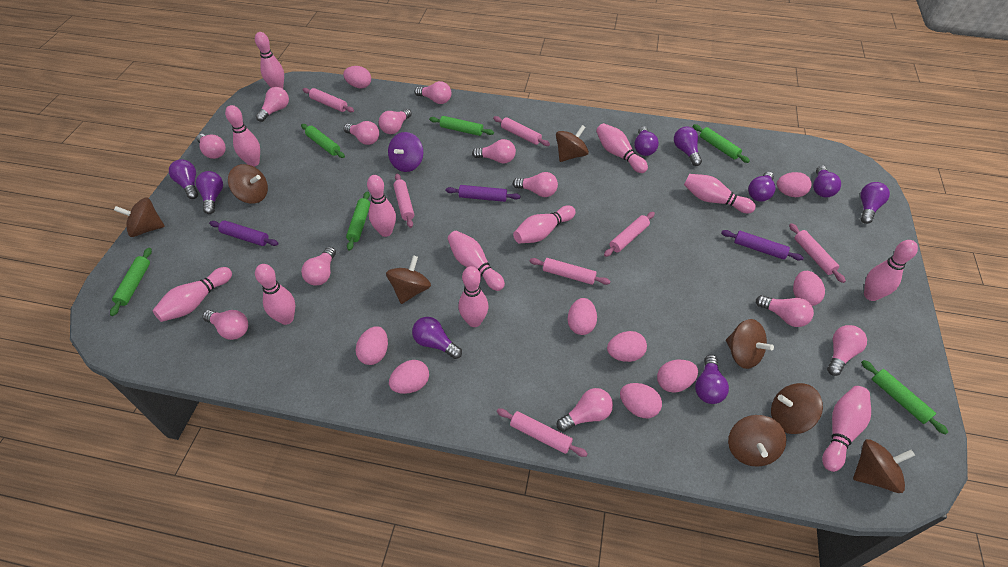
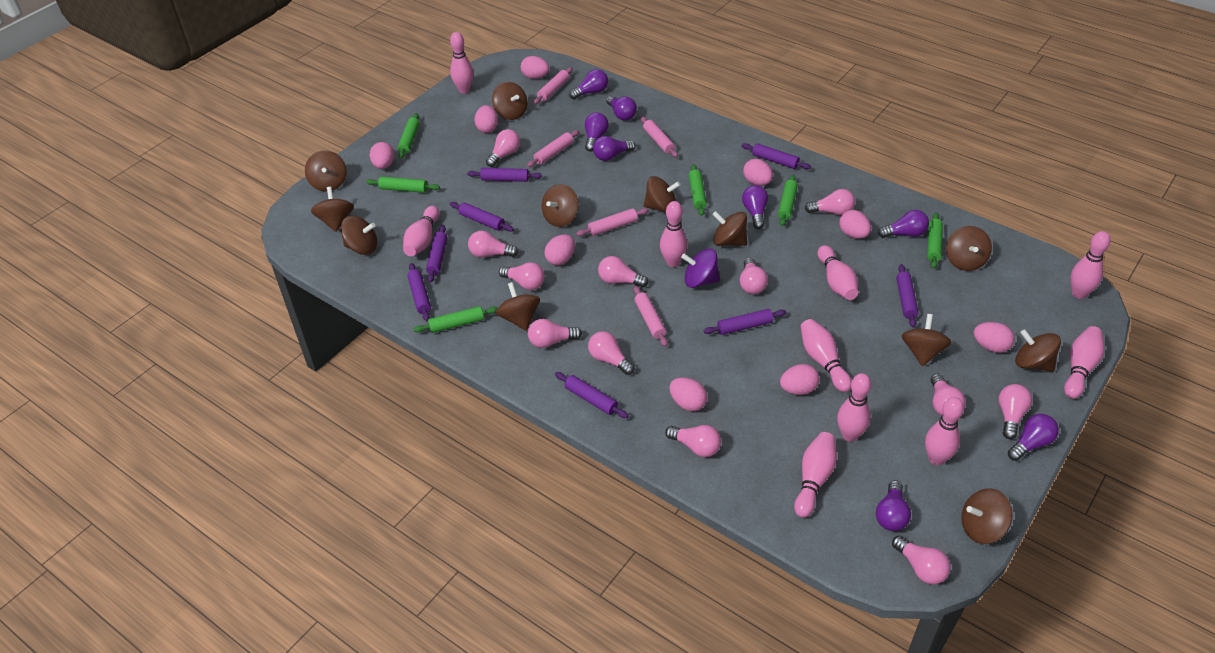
brown spinning top: 8 -> 12
pink bowling pin: 12 -> 10
pink rolling pin: 7 -> 5
purple light bulb: 9 -> 8
purple rolling pin: 3 -> 8

